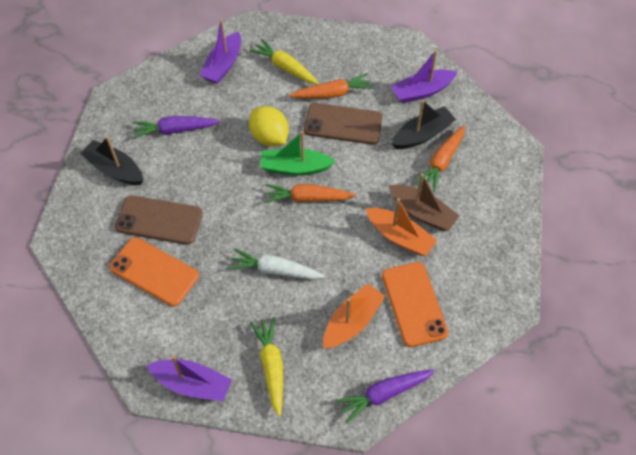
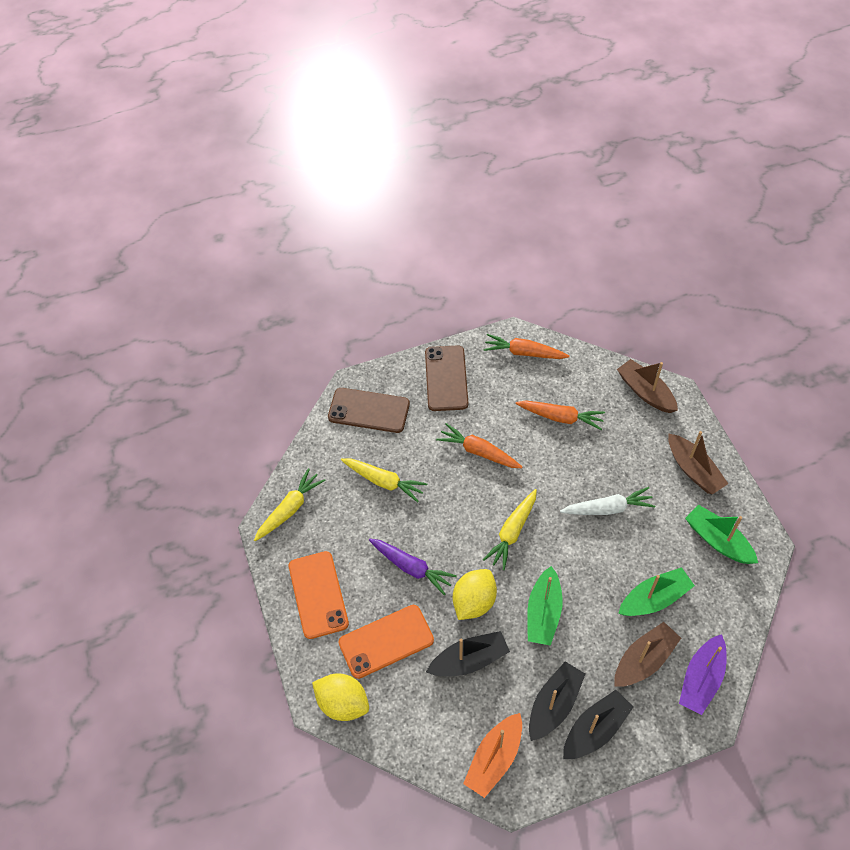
black boat: 2 -> 3
brown boat: 1 -> 3
green boat: 1 -> 3
orange boat: 2 -> 1
purple boat: 3 -> 1
purple carrot: 2 -> 1
yellow carrot: 2 -> 3
yellow lemon: 1 -> 2

